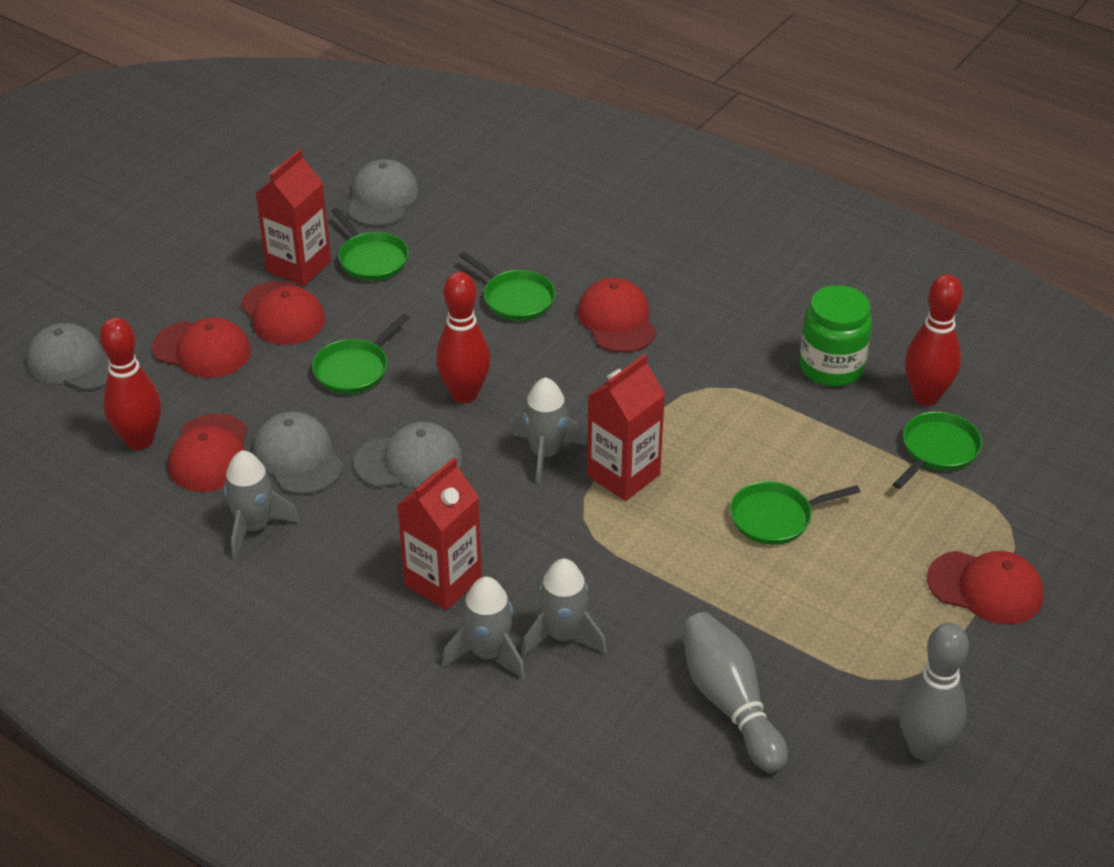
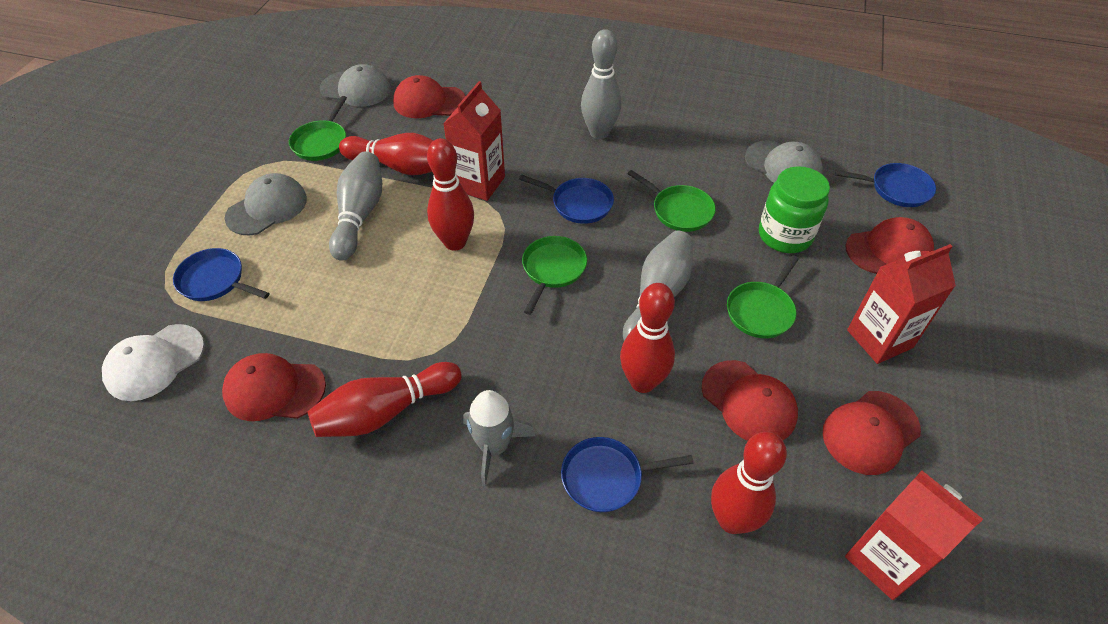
blue pan: 0 -> 4
green pan: 5 -> 4
grey bowling pin: 2 -> 3
grey cap: 4 -> 3
grey rocket: 4 -> 1
red bowling pin: 3 -> 5
white cap: 0 -> 1

